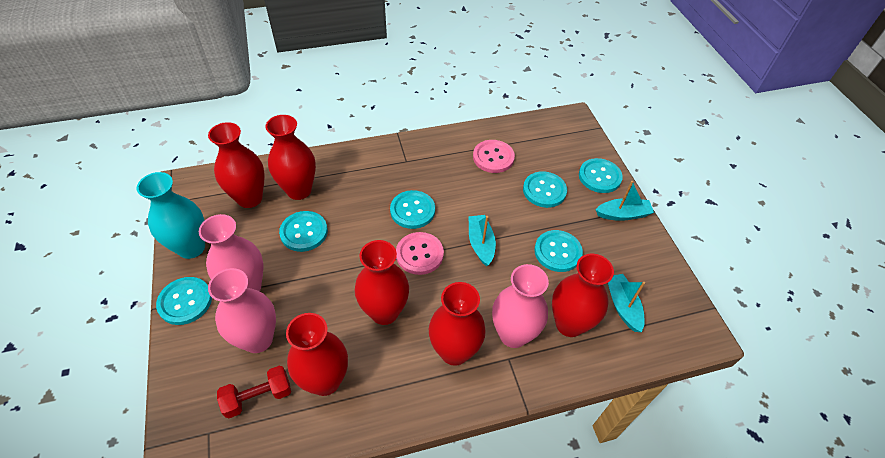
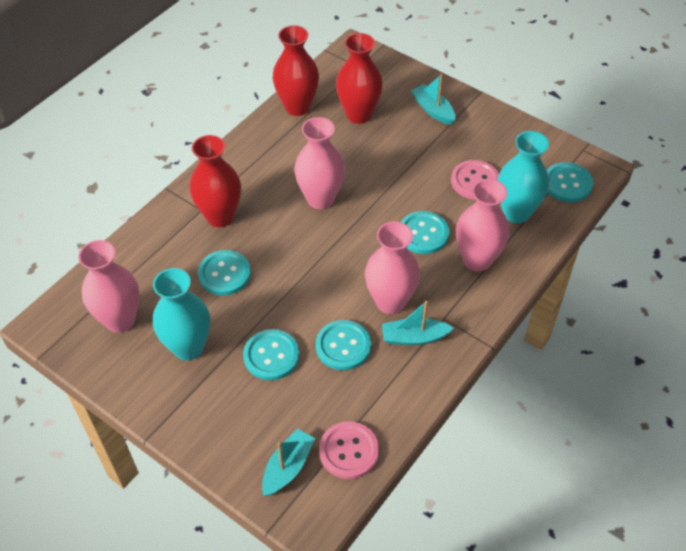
pink vase: 3 -> 4
red dumbbell: 1 -> 0
red vase: 6 -> 3
turquoise button: 6 -> 5
turquoise vase: 1 -> 2

